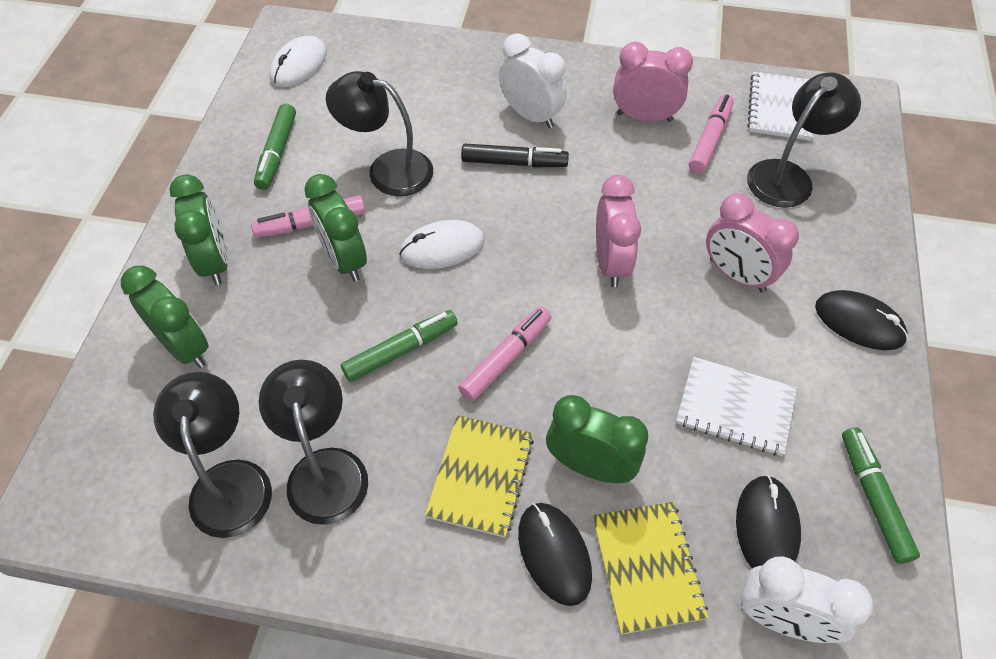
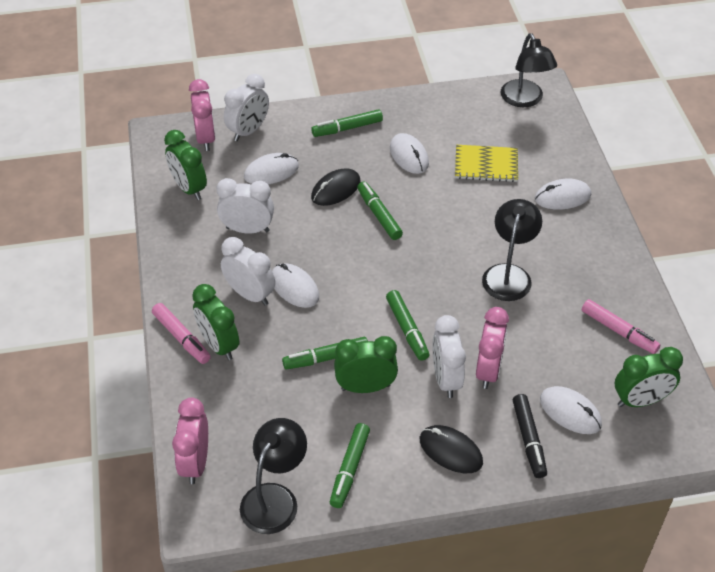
black lamp: 4 -> 3
black mouse: 3 -> 2
green marker: 3 -> 5
pink marker: 3 -> 2
white clock: 2 -> 4
white mouse: 2 -> 5
white notebook: 2 -> 0
yellow notebook: 2 -> 1

